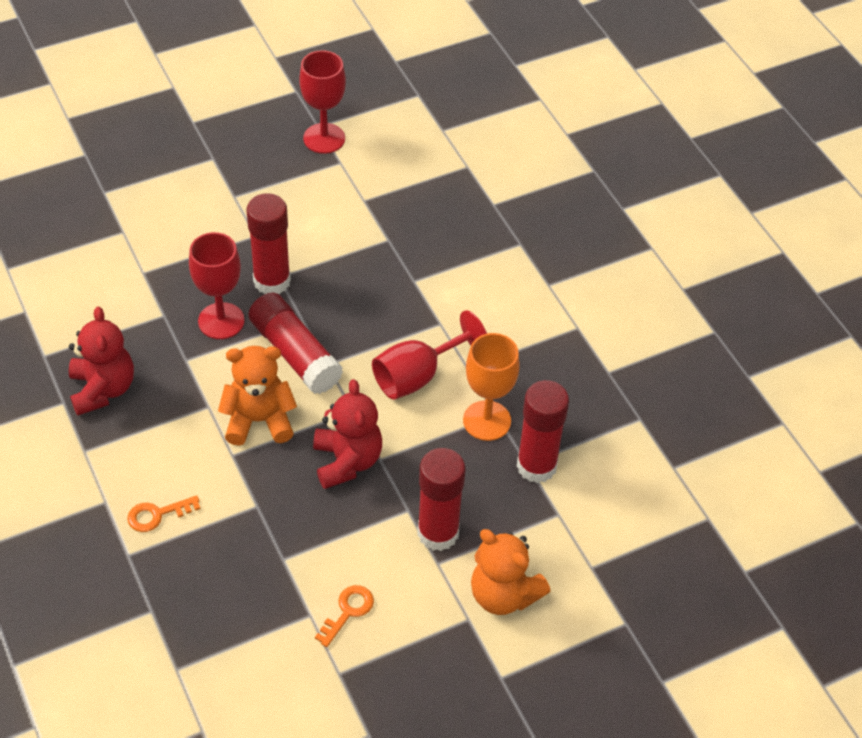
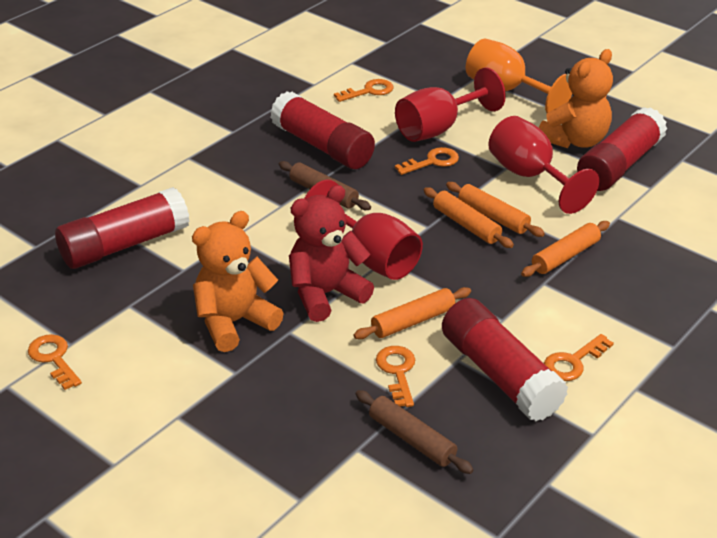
brown rolling pin: 0 -> 2
orange key: 2 -> 5
orange rolling pin: 0 -> 4
red teddy bear: 2 -> 1

